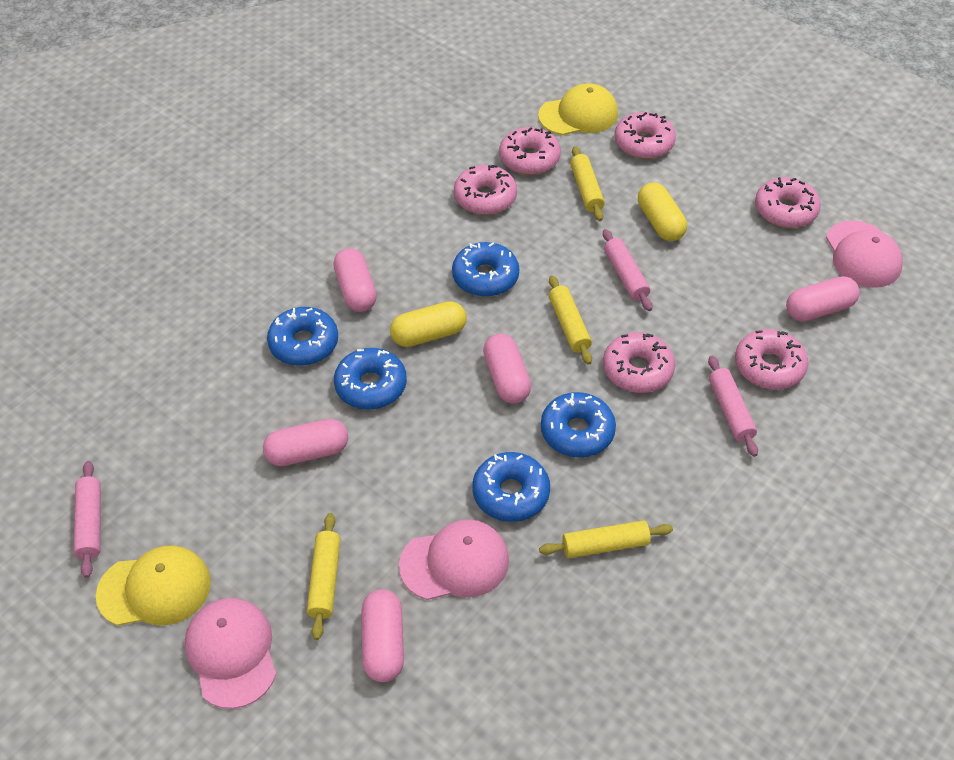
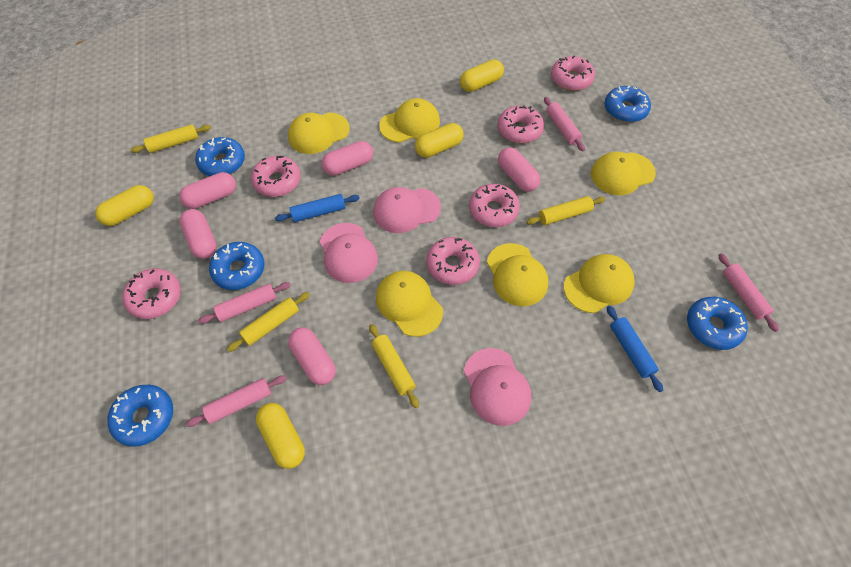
blue rolling pin: 0 -> 2
pink rolling pin: 3 -> 4
yellow cap: 2 -> 6
yellow capsule: 2 -> 4

